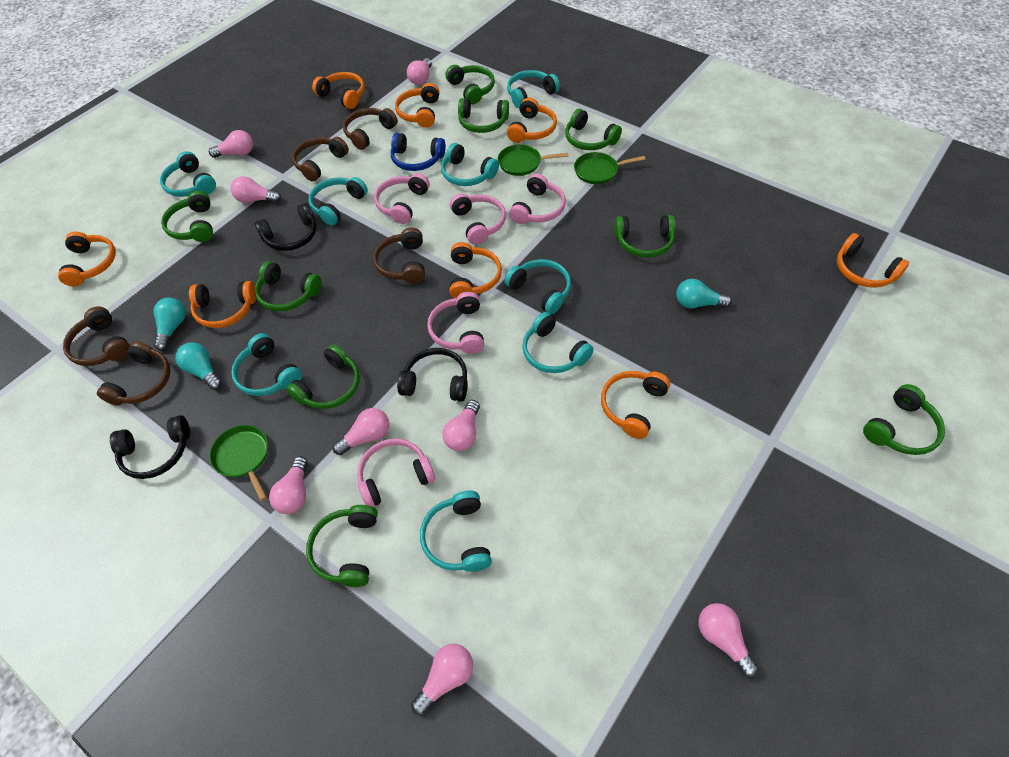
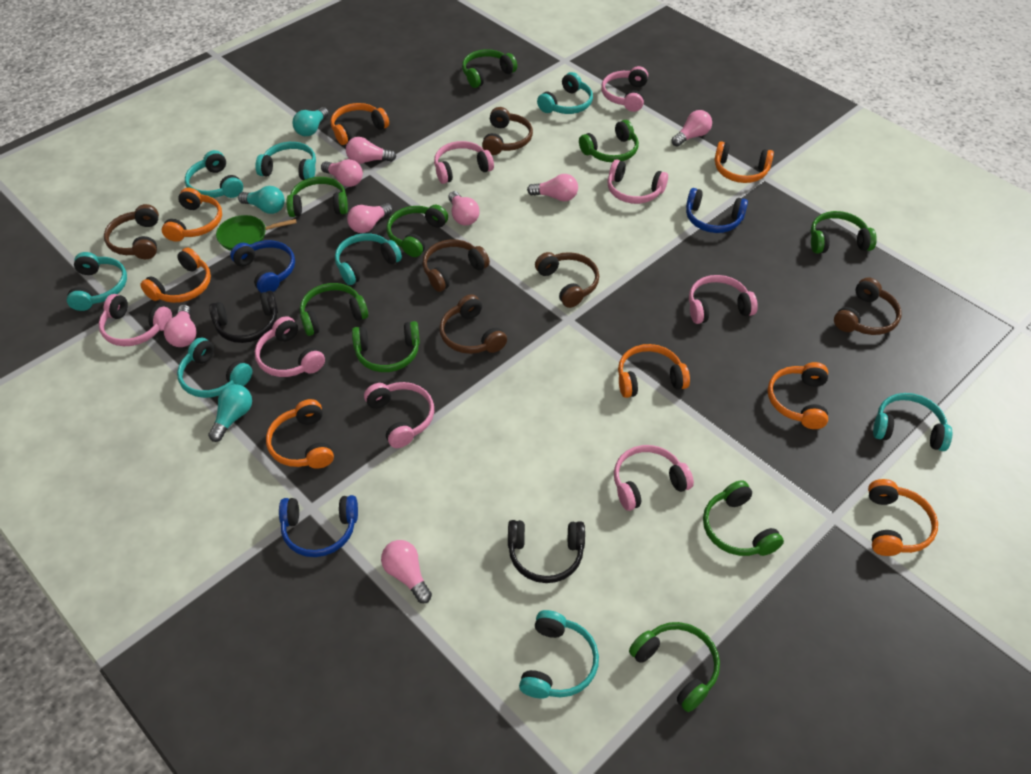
black headphones: 3 -> 2
blue headphones: 1 -> 3
brown headphones: 5 -> 6
green pan: 3 -> 1
pink headphones: 5 -> 8

